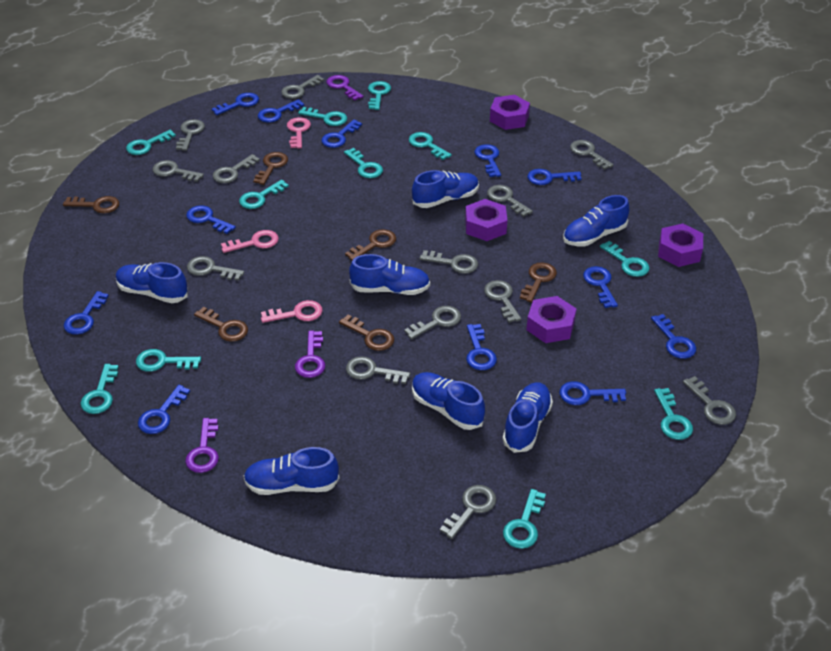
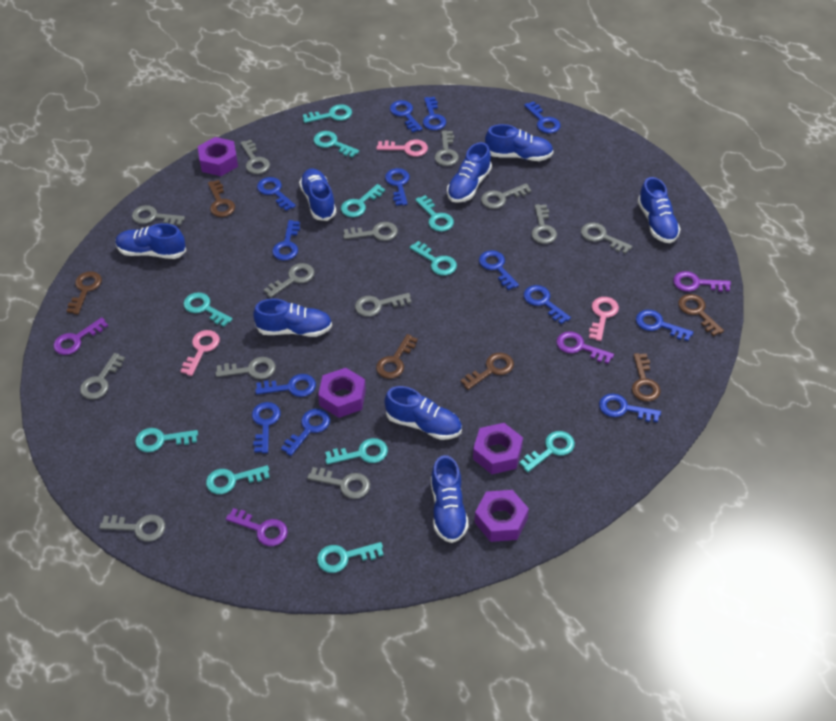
blue key: 12 -> 13
blue shoe: 7 -> 8
purple key: 3 -> 4

